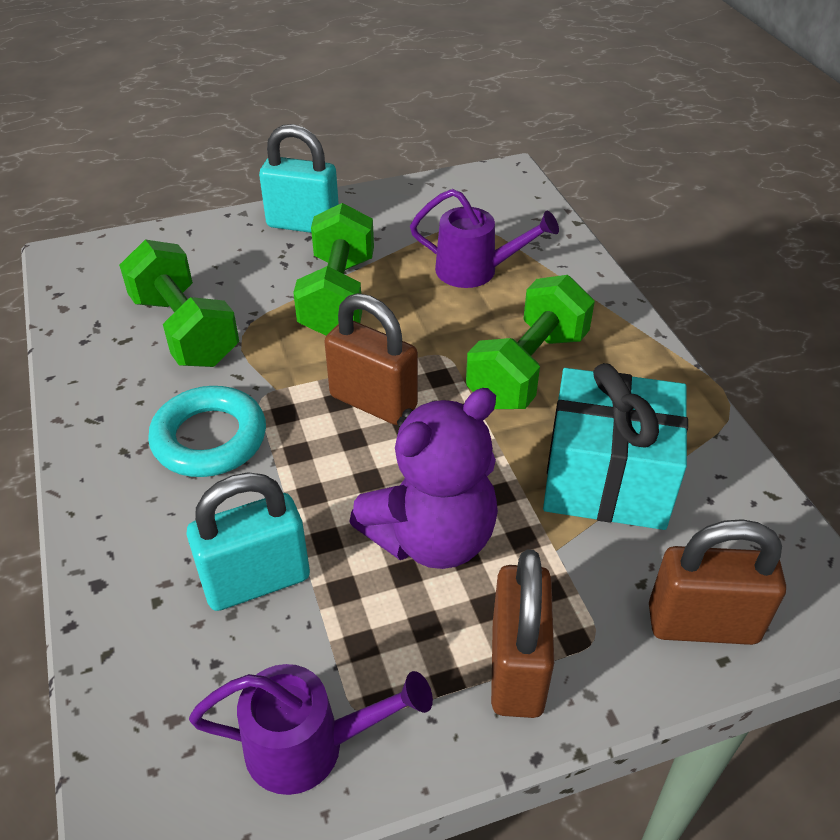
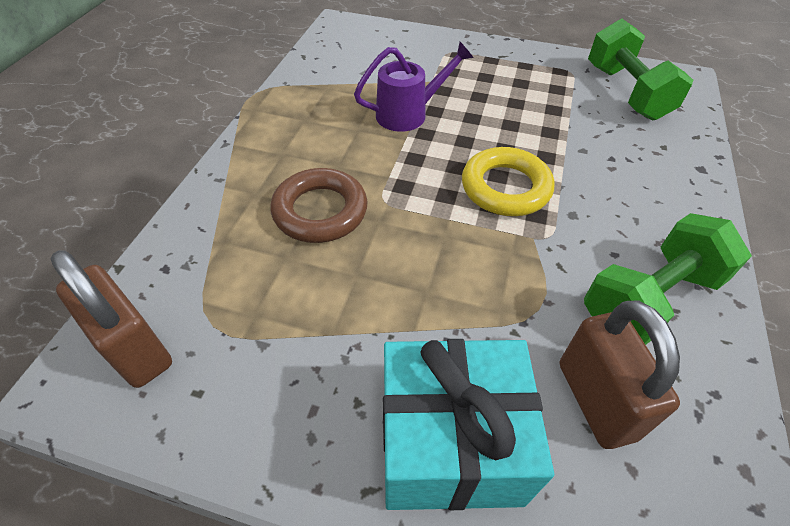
brown padlock: 3 -> 2
brown ring: 0 -> 1
green dumbbell: 3 -> 2
purple teddy bear: 1 -> 0
purple watering can: 2 -> 1
turquoise padlock: 2 -> 0
turquoise ring: 1 -> 0
yellow ring: 0 -> 1

